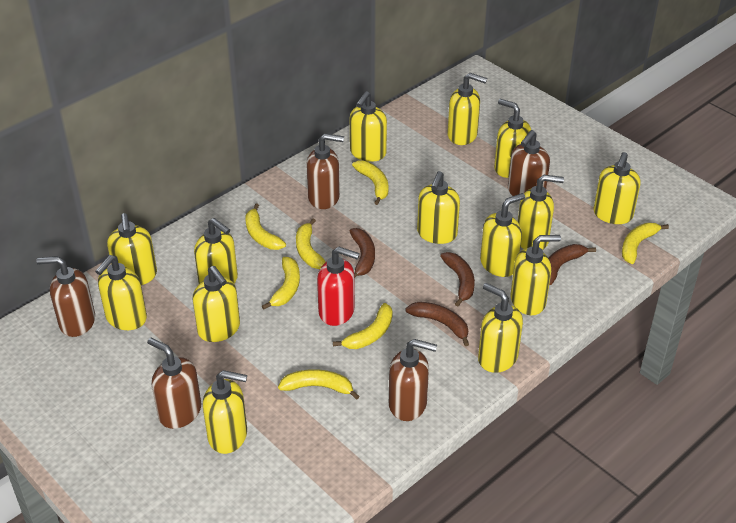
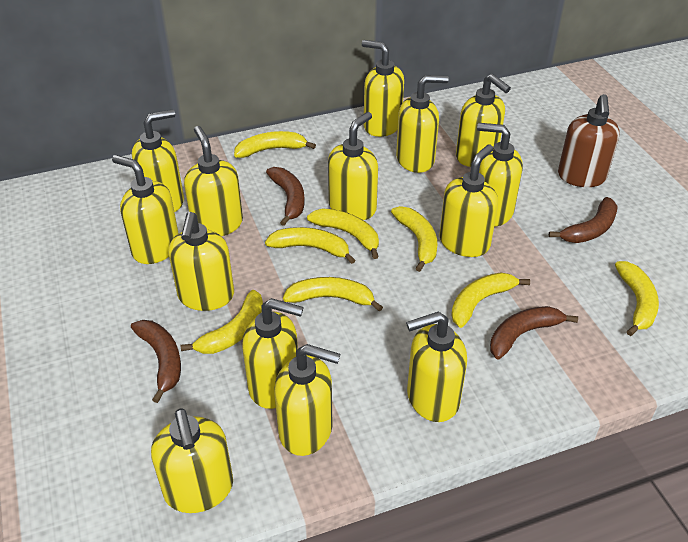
brown soap dispenser: 5 -> 1
red soap dispenser: 1 -> 0
yellow banana: 7 -> 8

